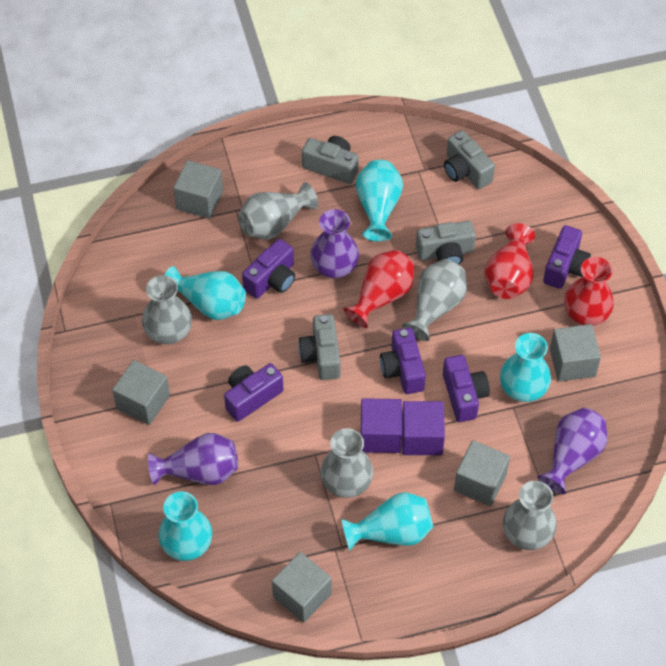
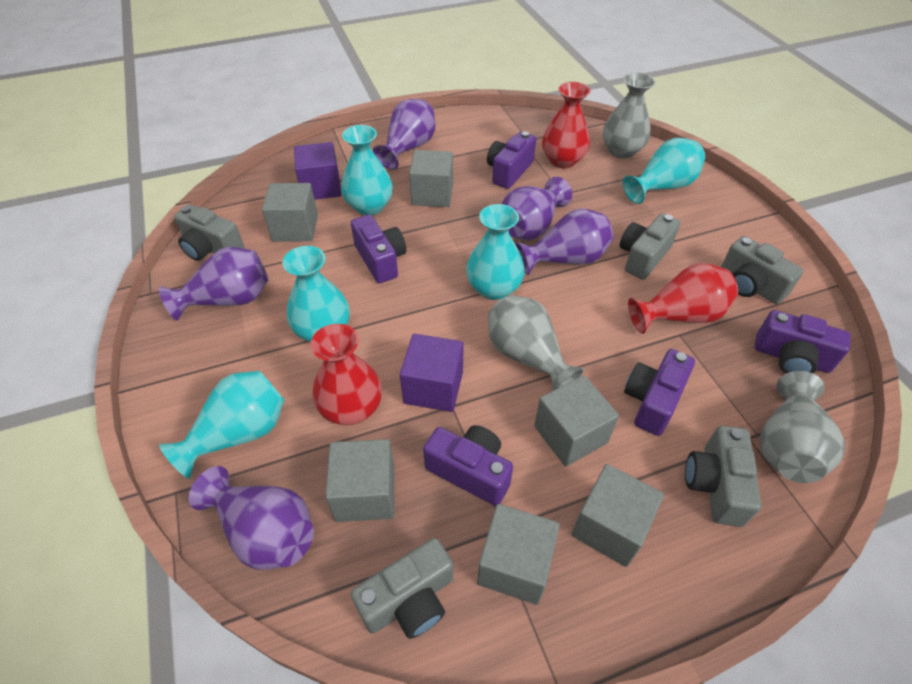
grey camera: 4 -> 5
grey cube: 5 -> 6
grey vase: 5 -> 3
purple vase: 3 -> 5

